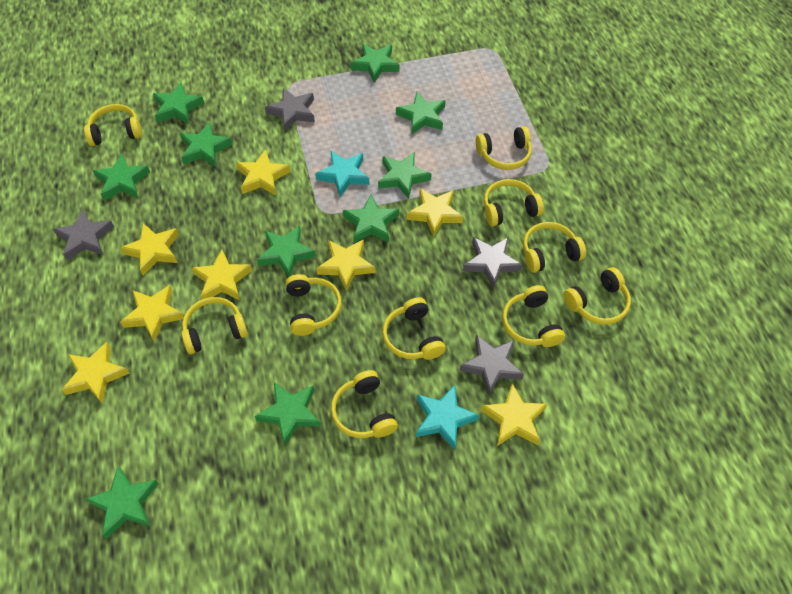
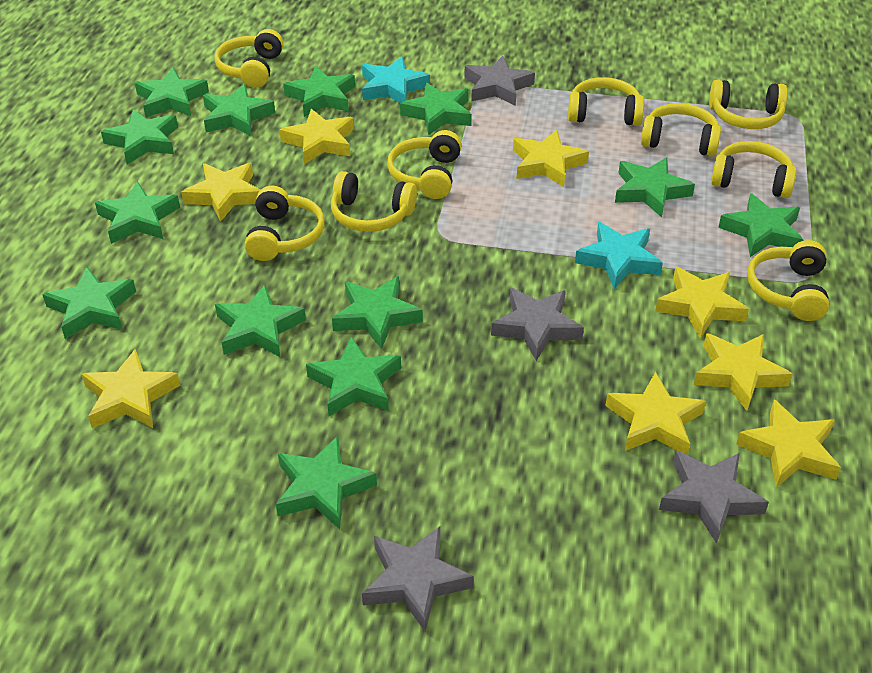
green star: 10 -> 13
yellow headphones: 10 -> 9

